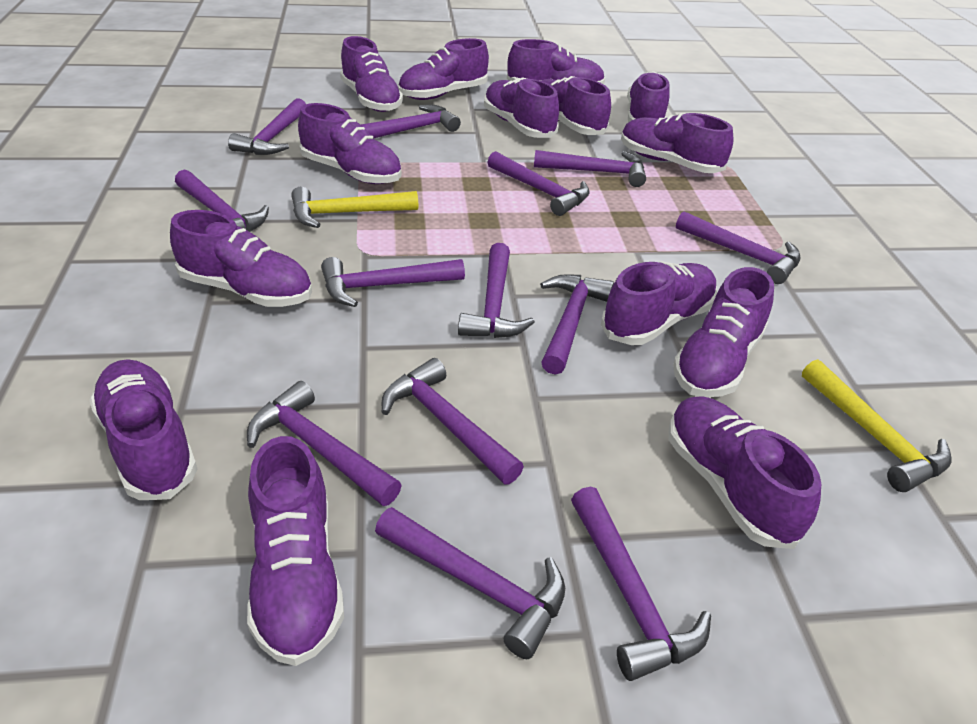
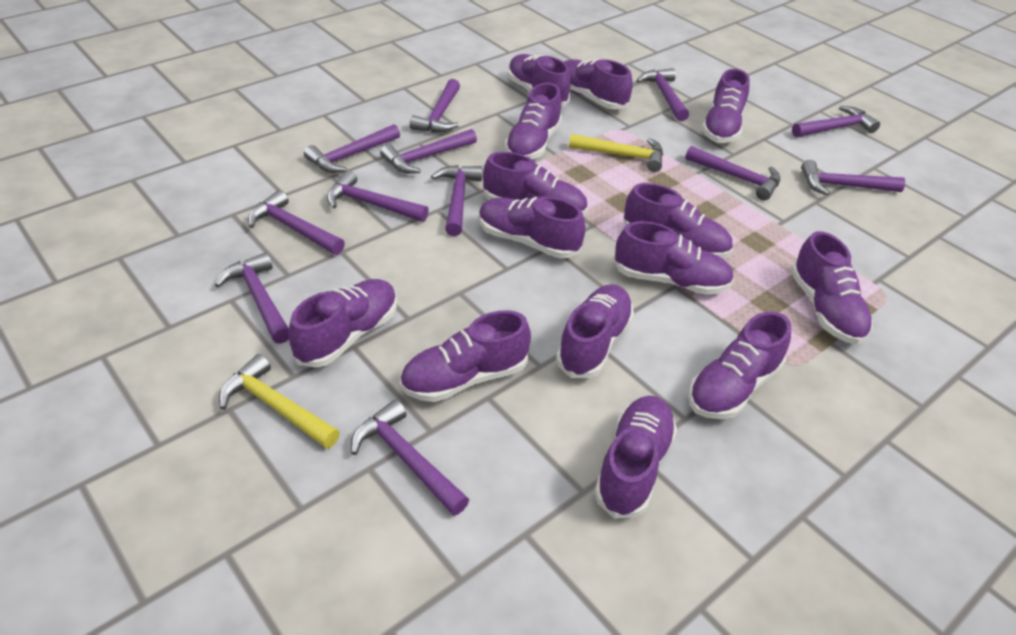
purple hammer: 13 -> 12

